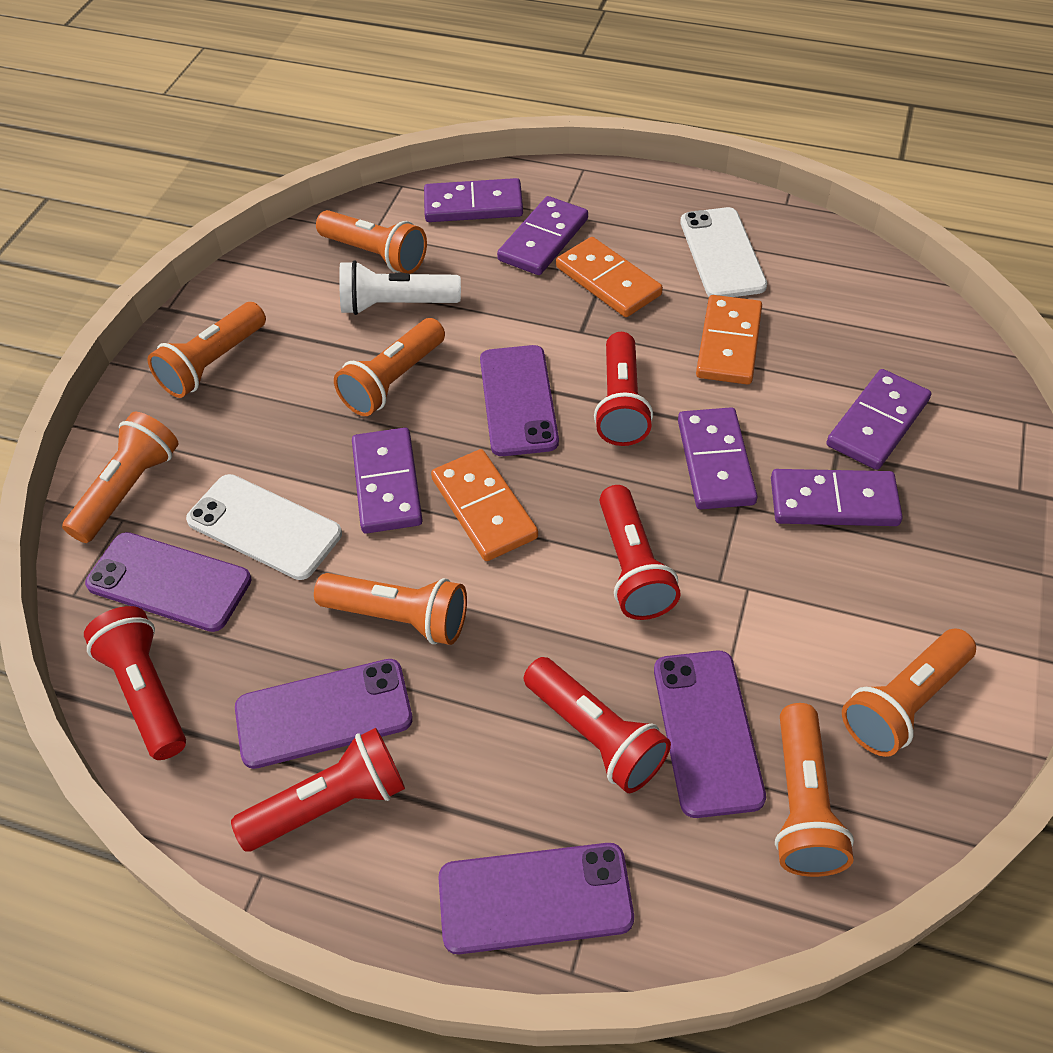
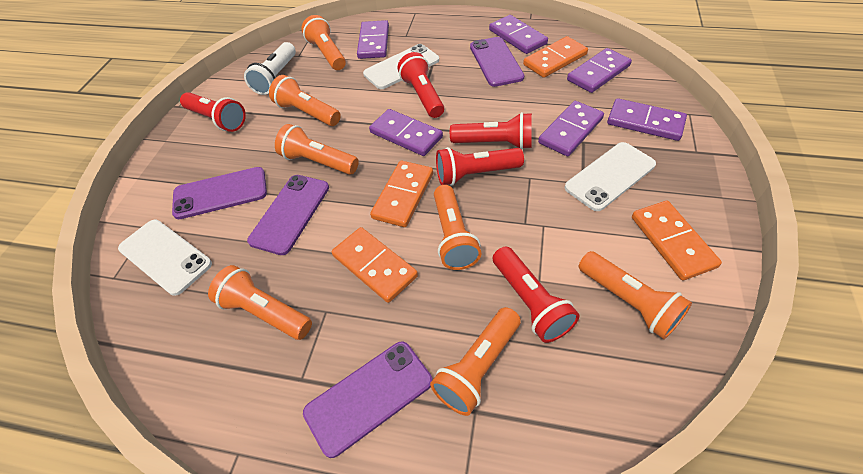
orange domino: 3 -> 4
purple phone: 5 -> 4
white phone: 2 -> 3

